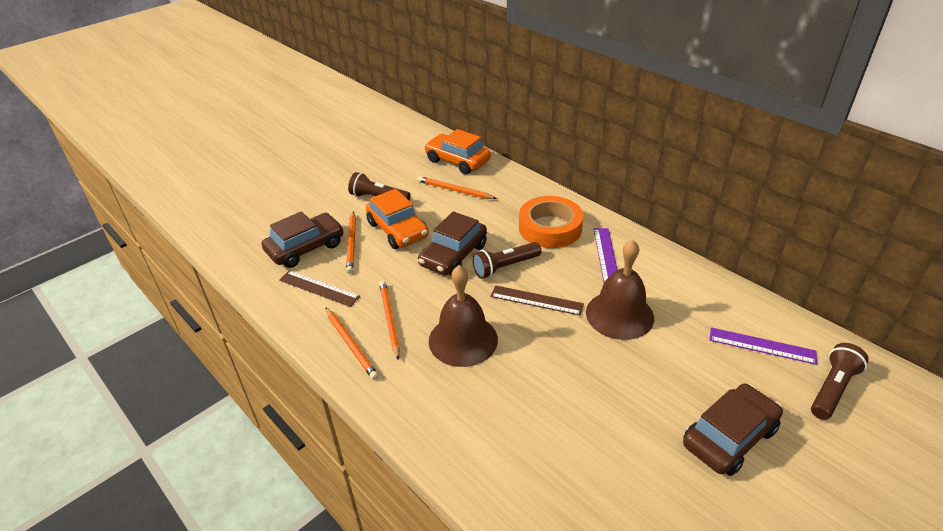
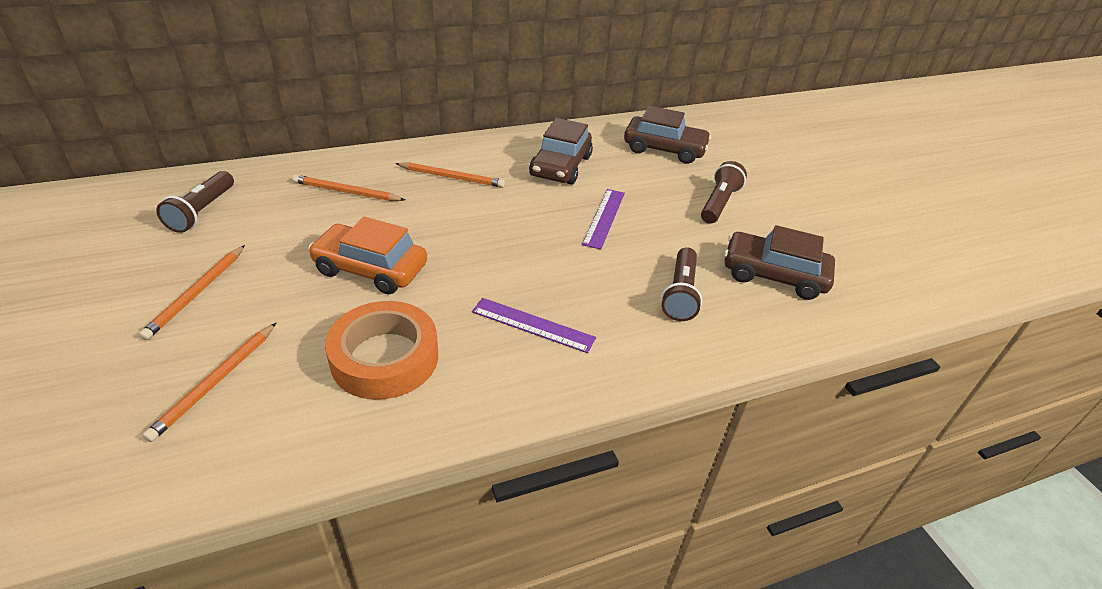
brown bell: 2 -> 0
brown ruler: 2 -> 0
orange car: 2 -> 1

